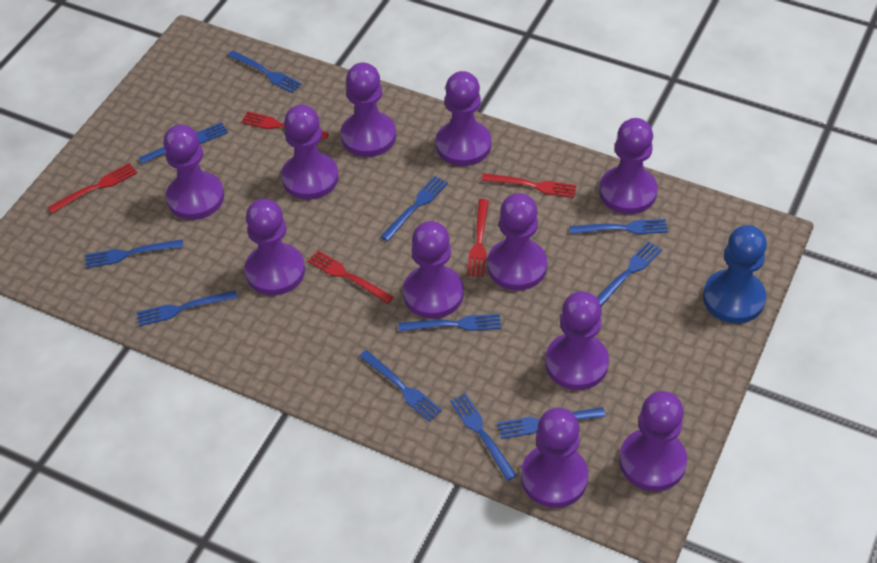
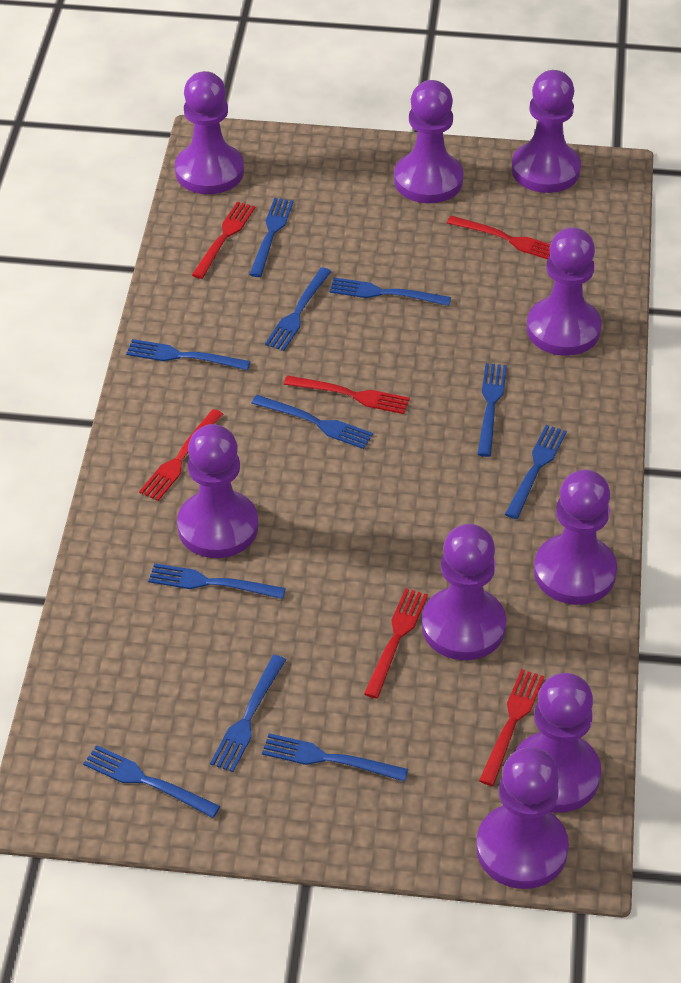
blue pawn: 1 -> 0
purple pawn: 11 -> 9
red fork: 5 -> 6

